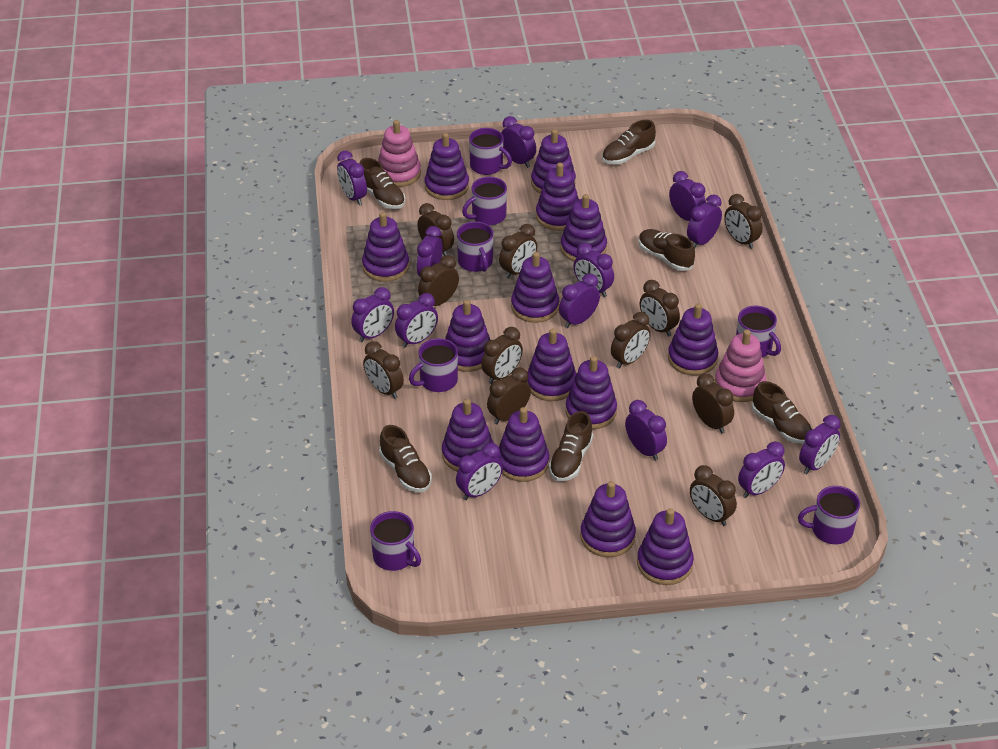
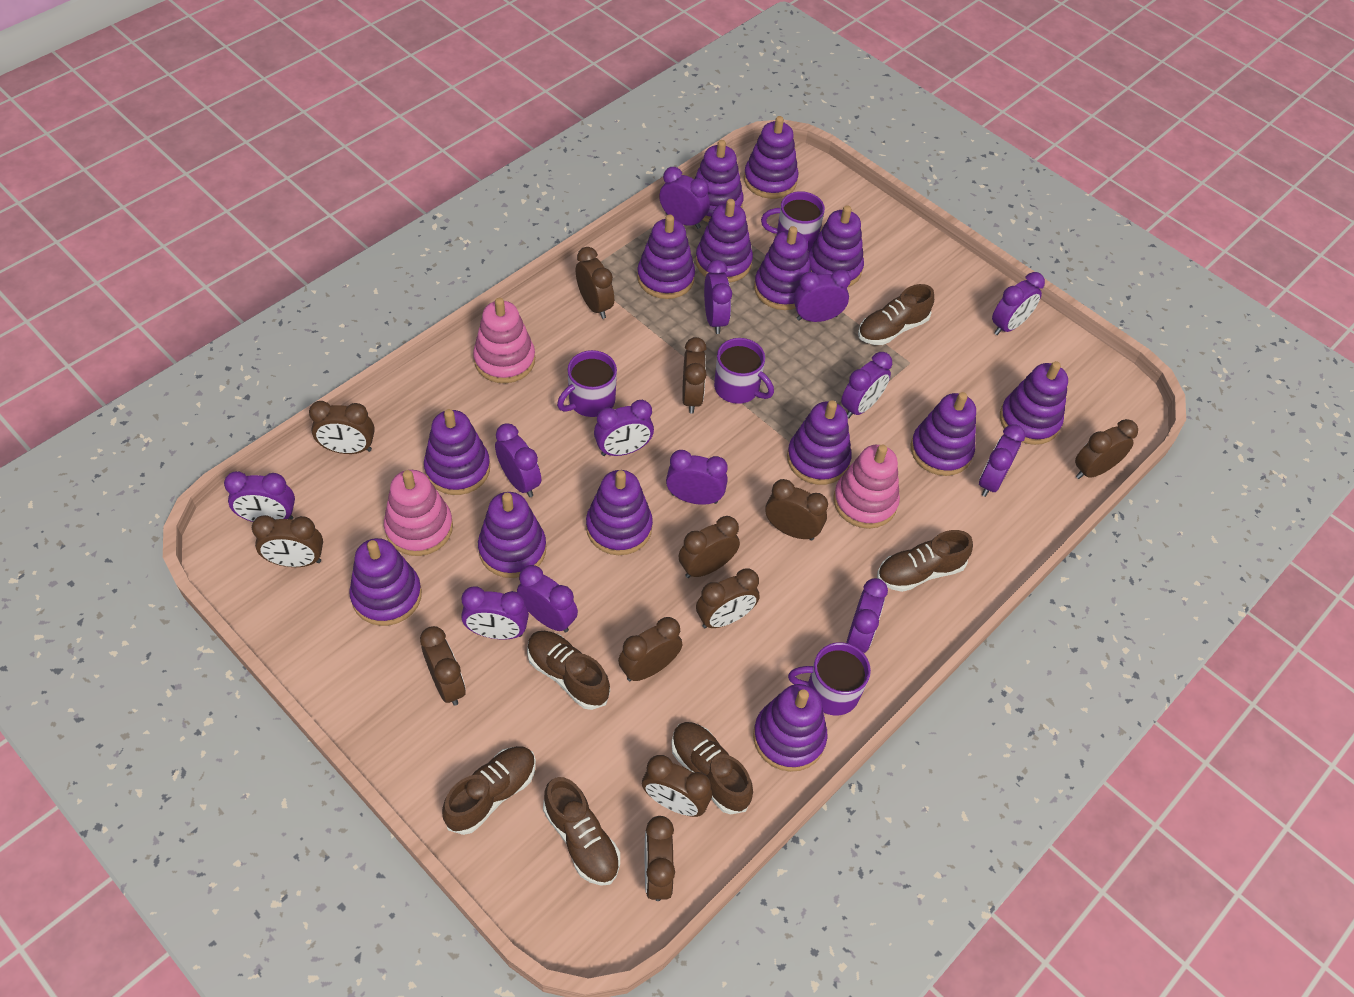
brown clock: 11 -> 12
pink stacking toy: 2 -> 3
purple mug: 7 -> 4

